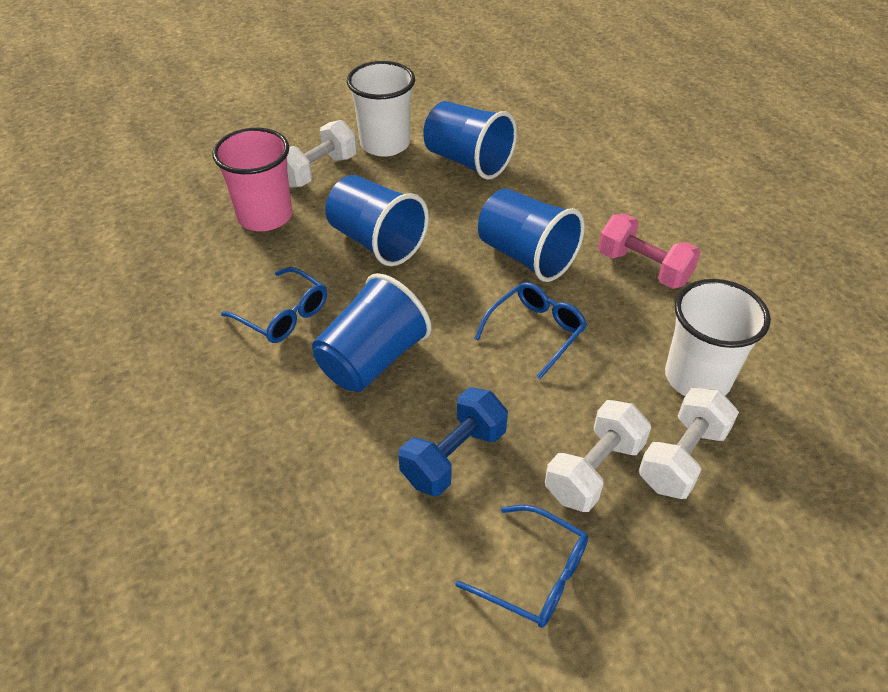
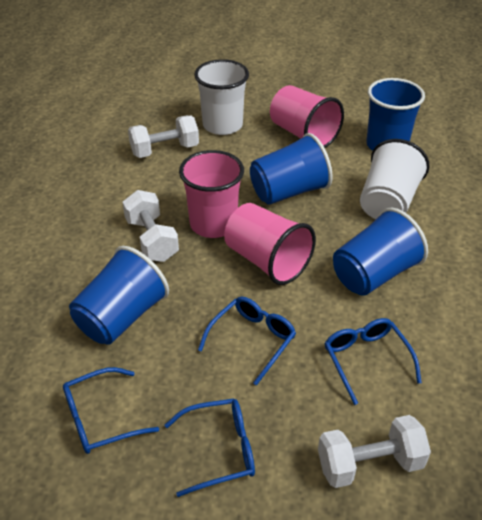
blue dumbbell: 1 -> 0
blue glasses: 3 -> 4
pink cup: 1 -> 3
pink dumbbell: 1 -> 0

